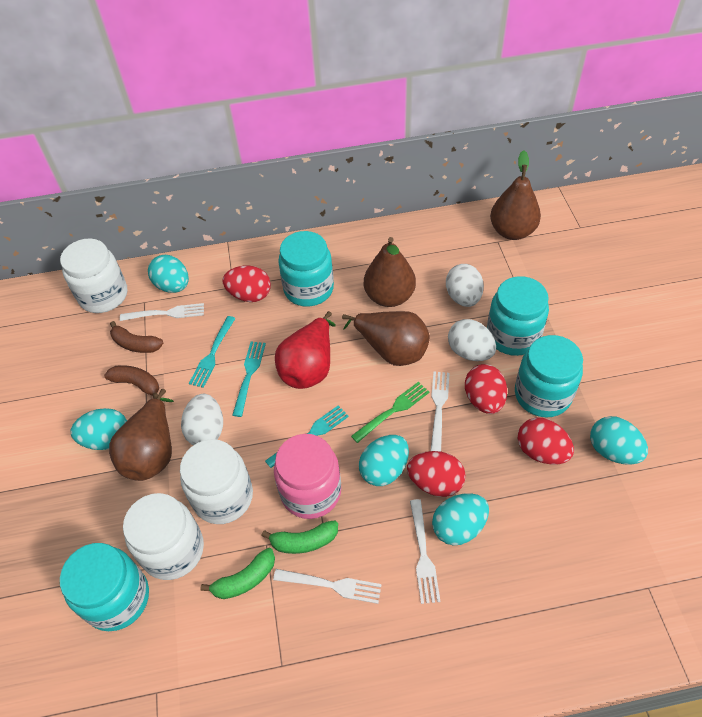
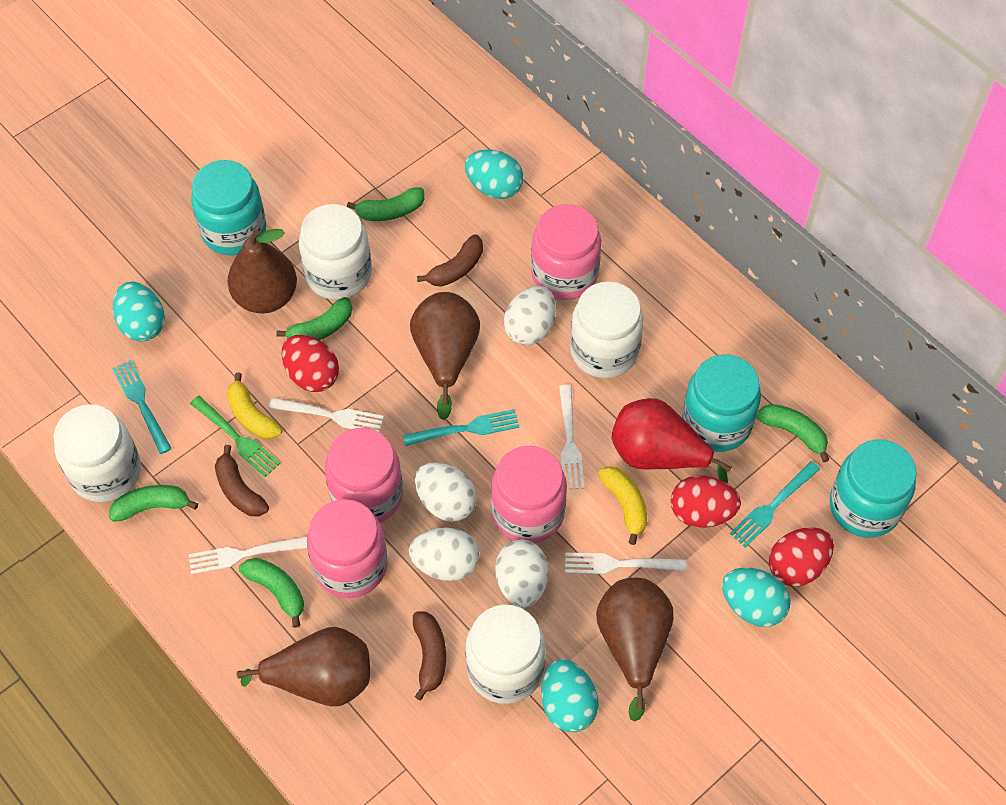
brown banana: 2 -> 3
green banana: 2 -> 5
pink jar: 1 -> 4
red egg: 4 -> 3
turquoise egg: 5 -> 4
turquoise jar: 4 -> 3
white egg: 3 -> 4
white jar: 3 -> 4
yellow banana: 0 -> 2

